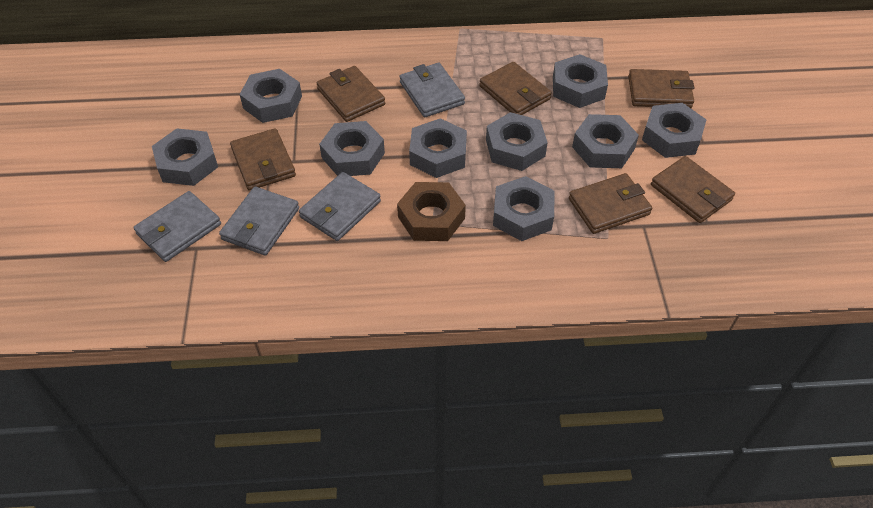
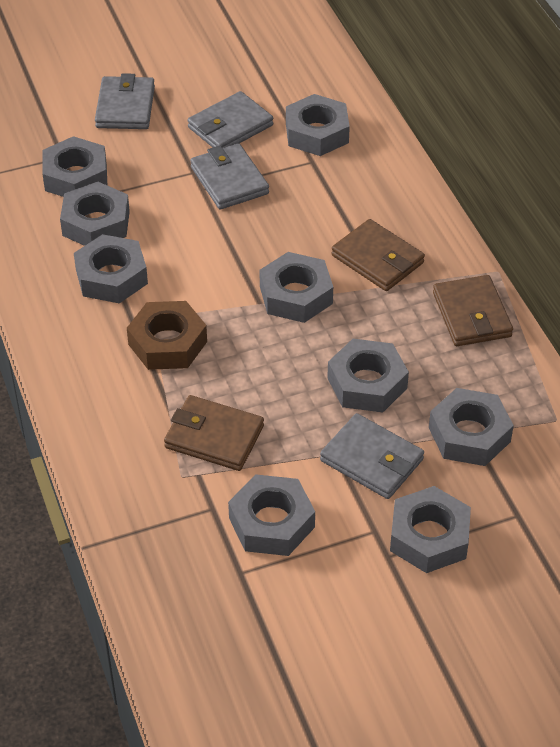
brown wallet: 6 -> 3

